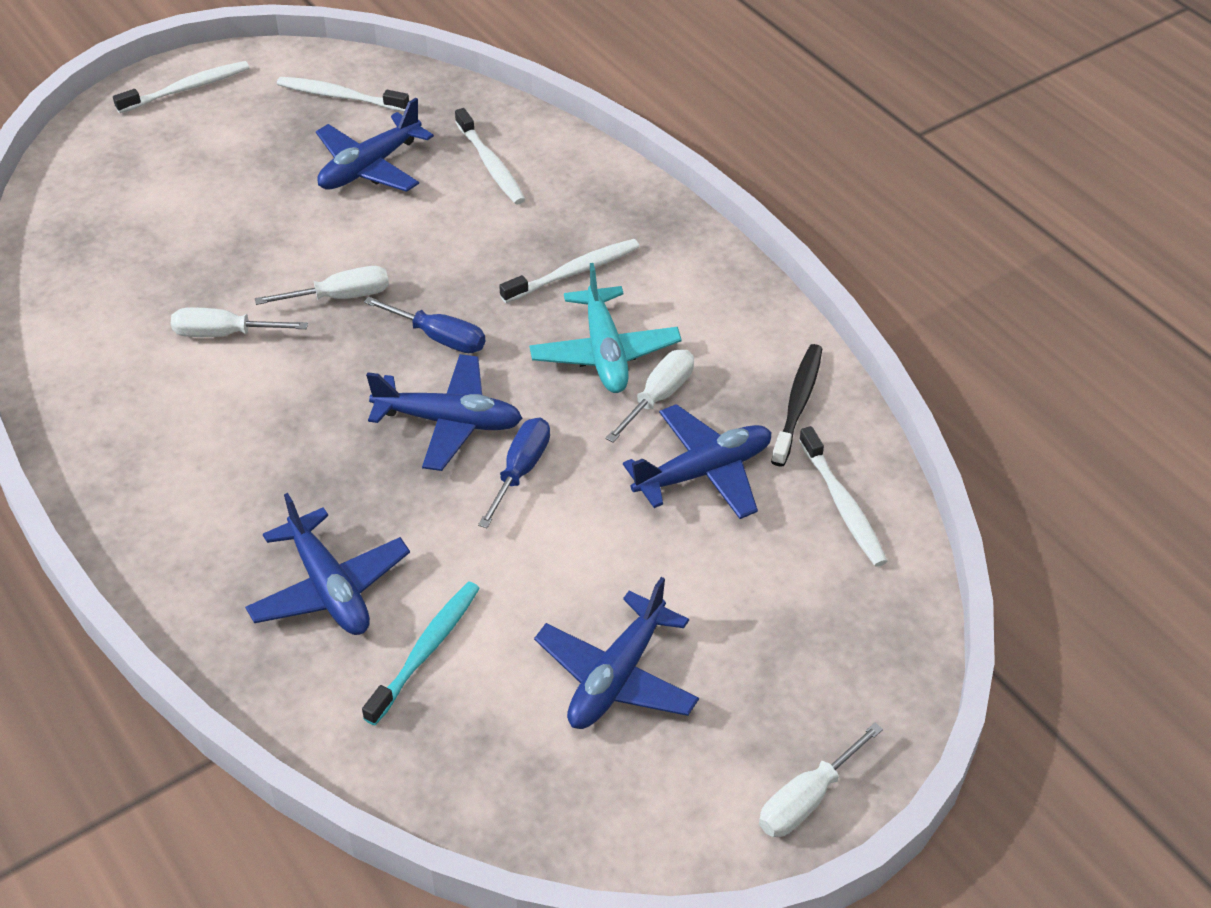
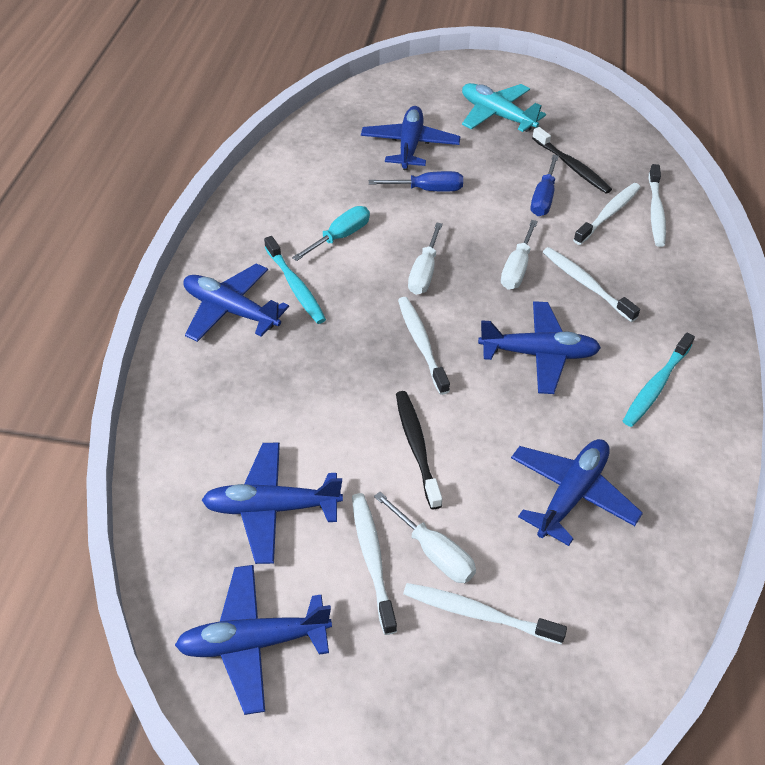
black toothbrush: 1 -> 2
blue plane: 5 -> 6
turquoise screwdriver: 0 -> 1
turquoise toothbrush: 1 -> 2
white screwdriver: 4 -> 3
white toothbrush: 5 -> 6

